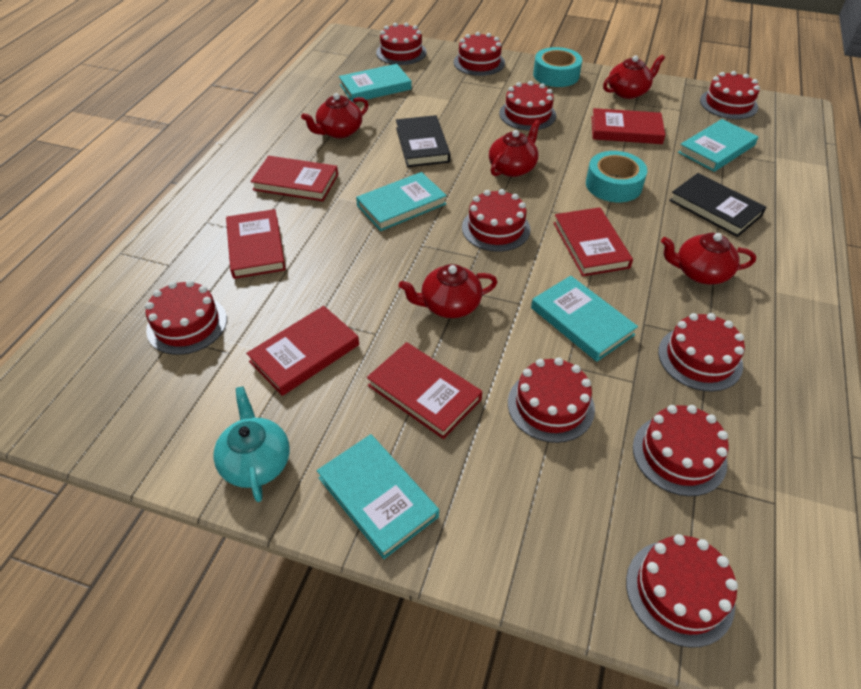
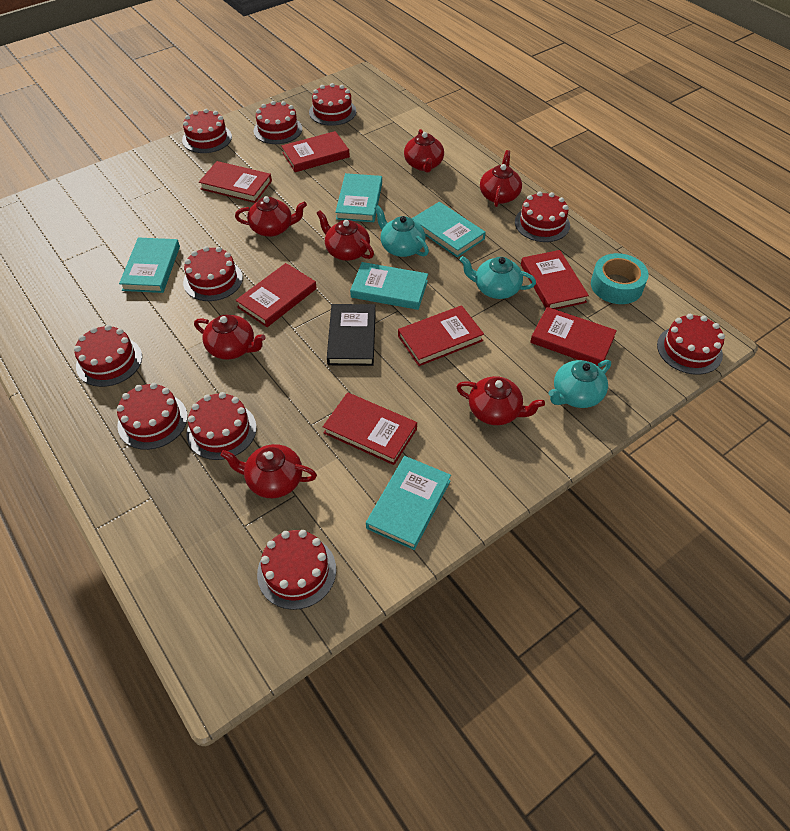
black book: 2 -> 1
red book: 6 -> 7
red teapot: 5 -> 7
turquoise tape: 2 -> 1
turquoise teapot: 1 -> 3

